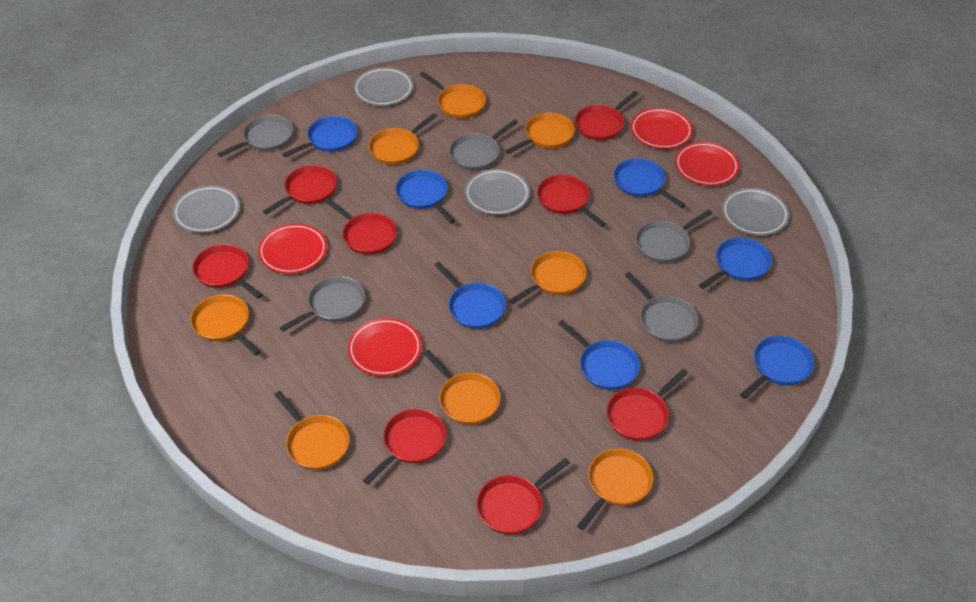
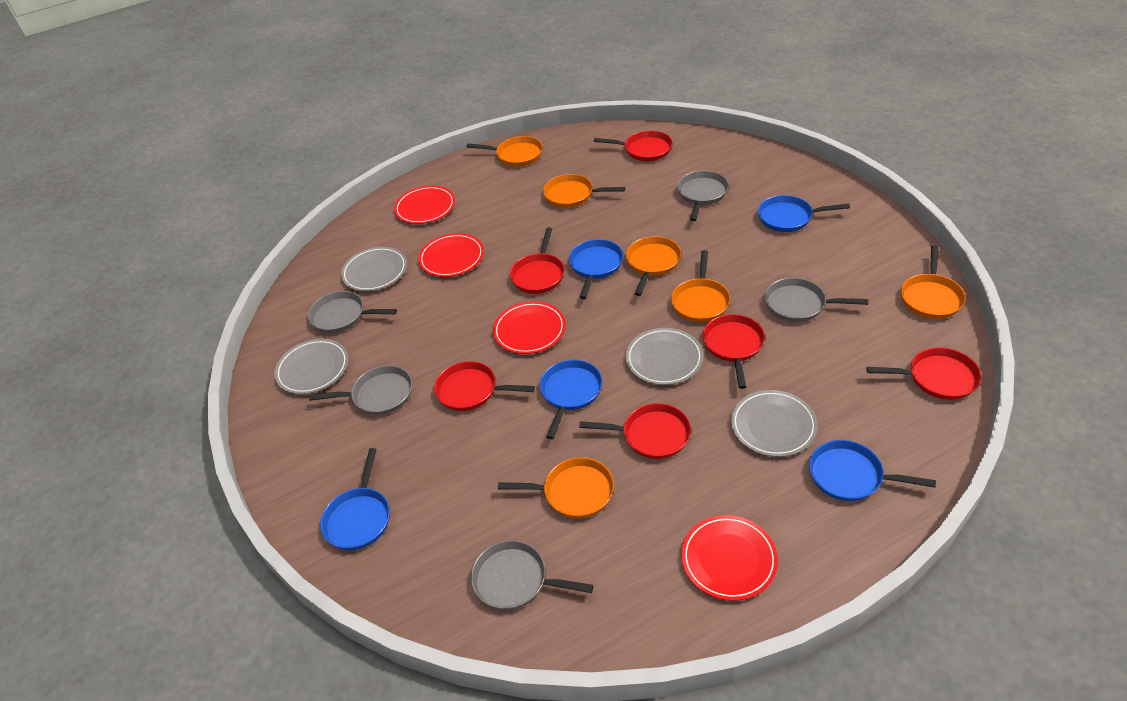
blue pan: 7 -> 5
orange pan: 8 -> 6
red pan: 8 -> 6

